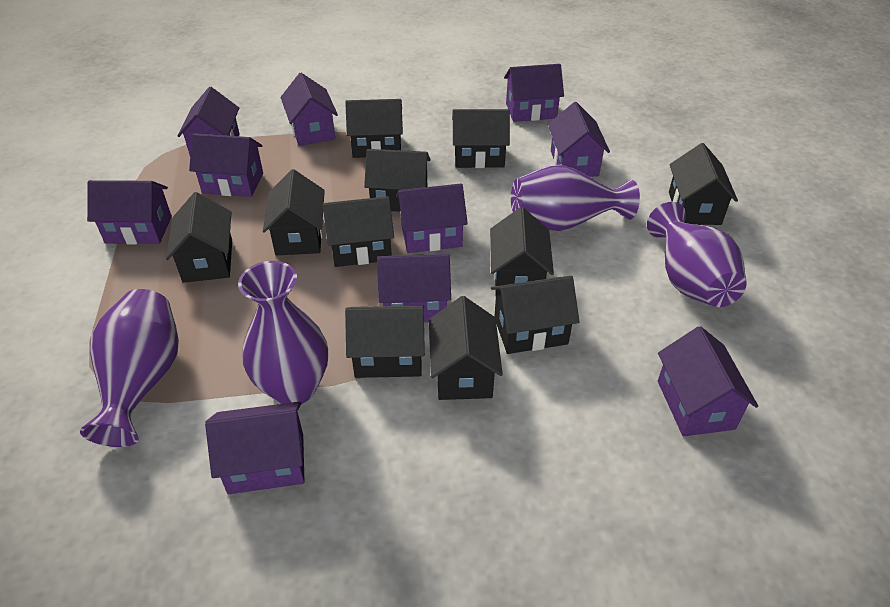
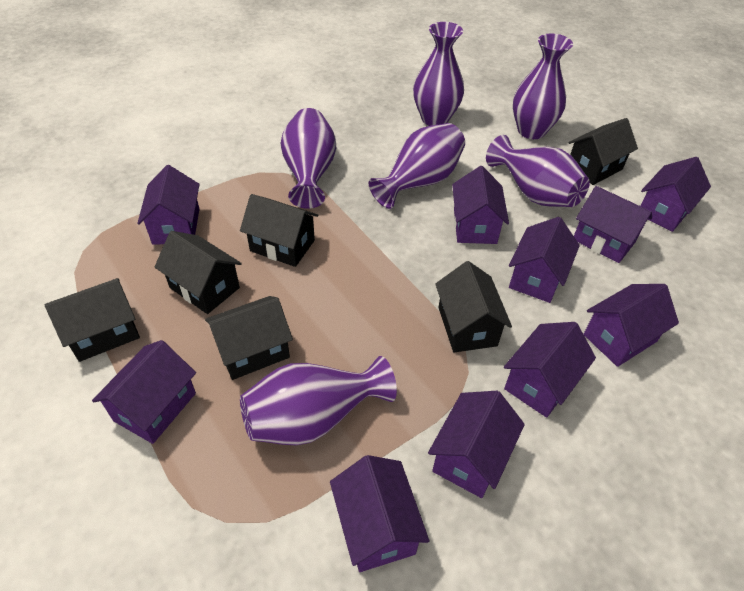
black house: 11 -> 6
purple vase: 4 -> 6

